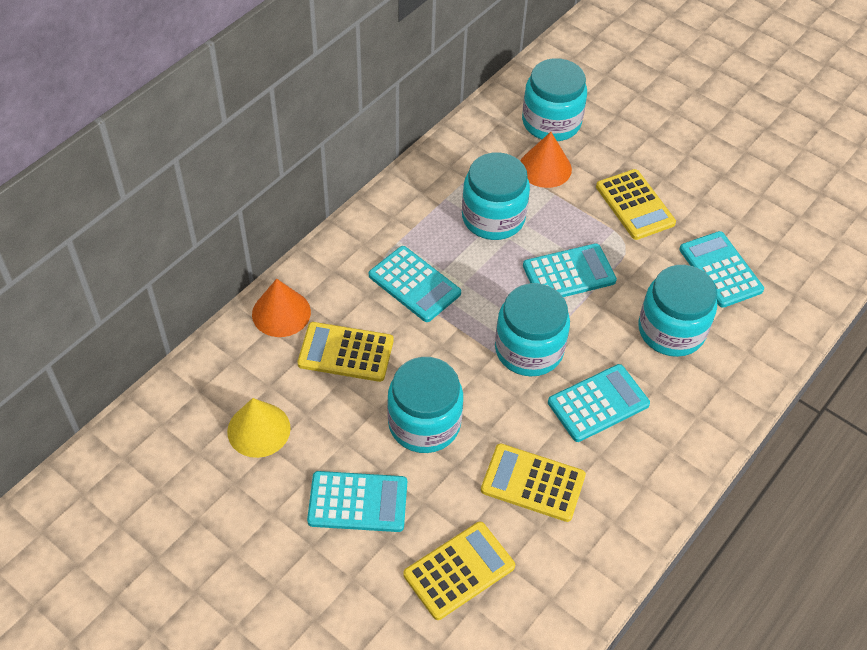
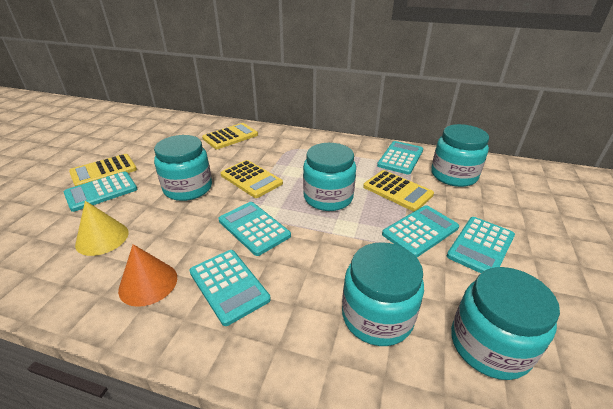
orange cone: 2 -> 1
turquoise calculator: 5 -> 6

